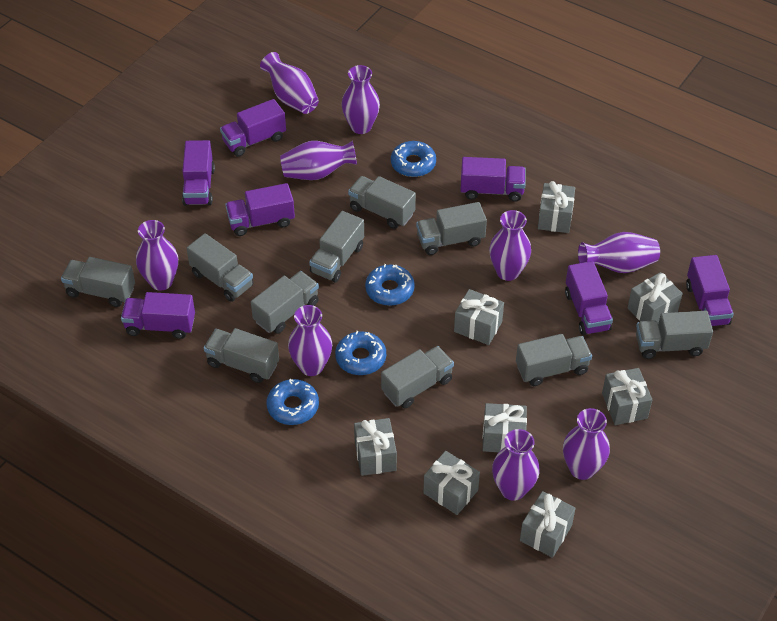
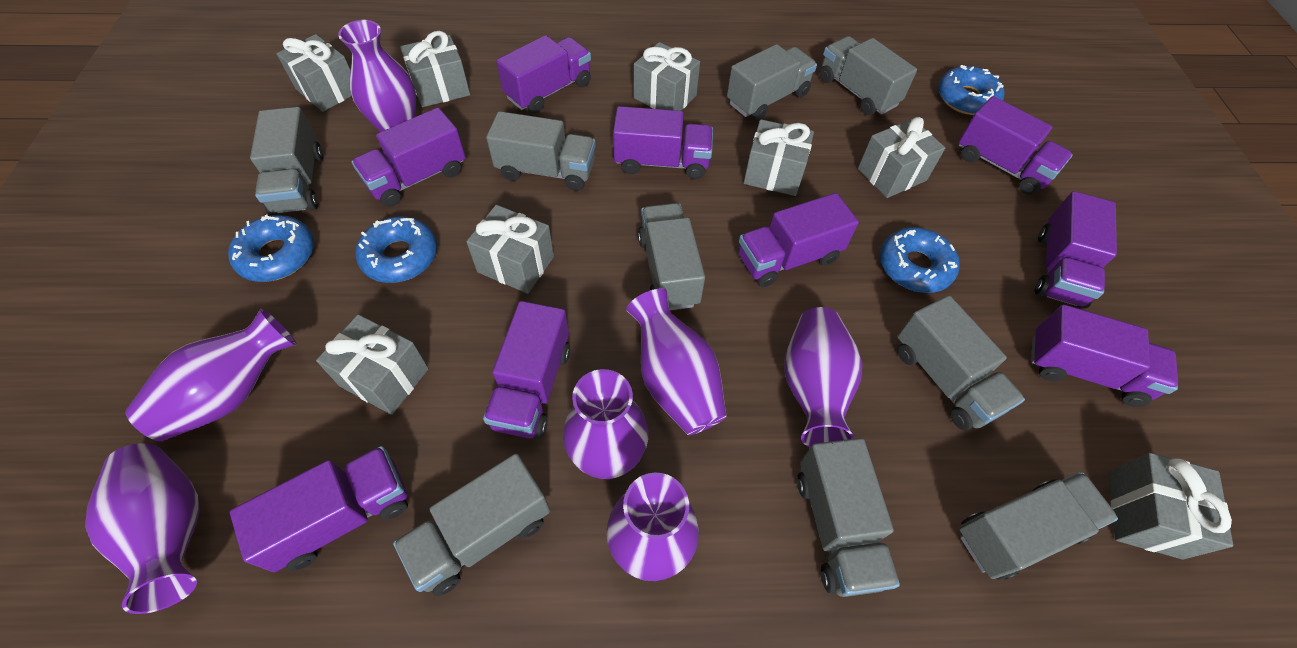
grey truck: 10 -> 9
purple truck: 7 -> 9
purple vase: 9 -> 7

